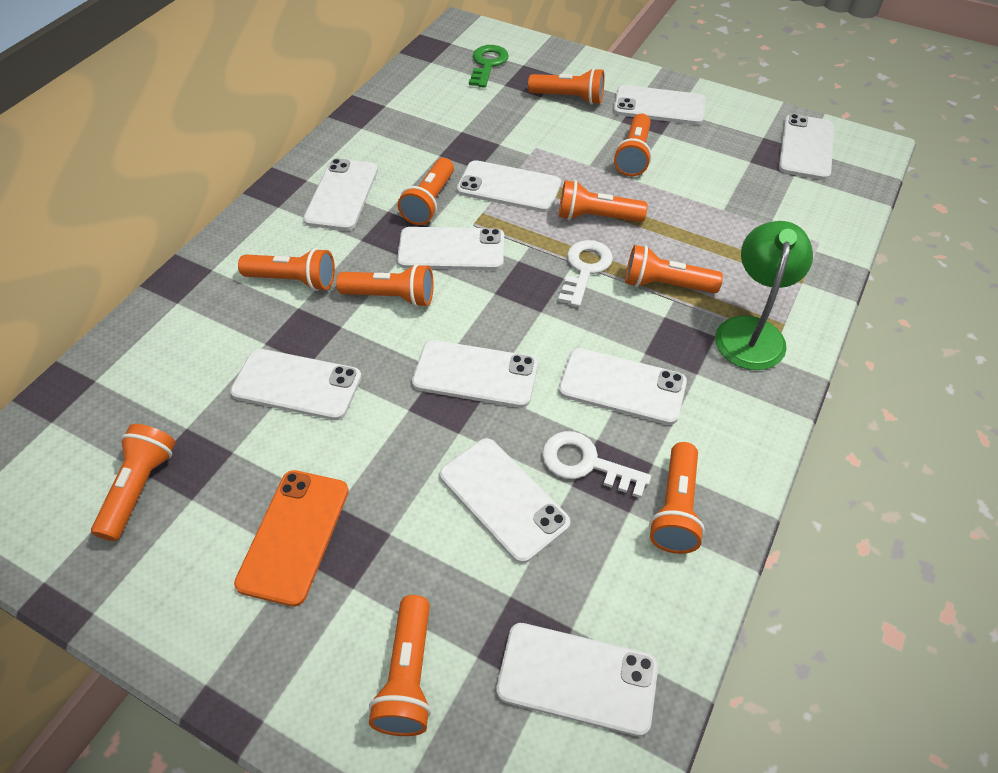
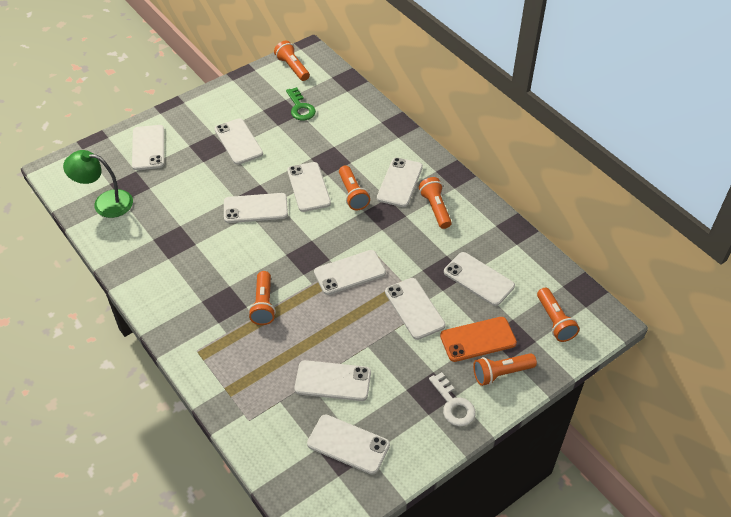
orange flashlight: 10 -> 6
white key: 2 -> 1

